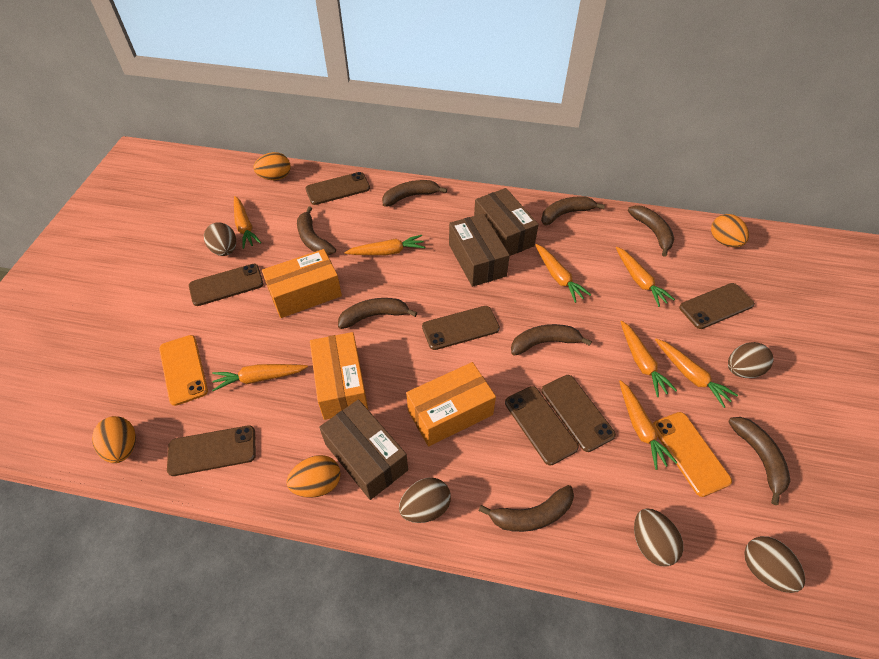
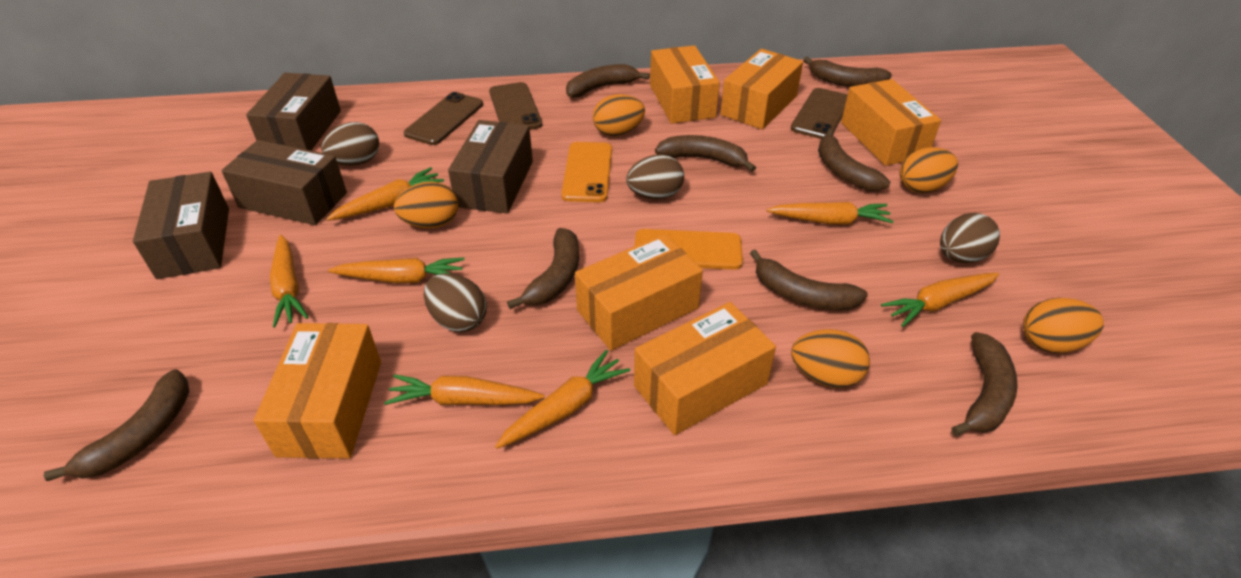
brown box: 3 -> 4
brown egg: 5 -> 4
brown phone: 7 -> 3
orange box: 3 -> 6
orange carrot: 8 -> 7
orange egg: 4 -> 5

